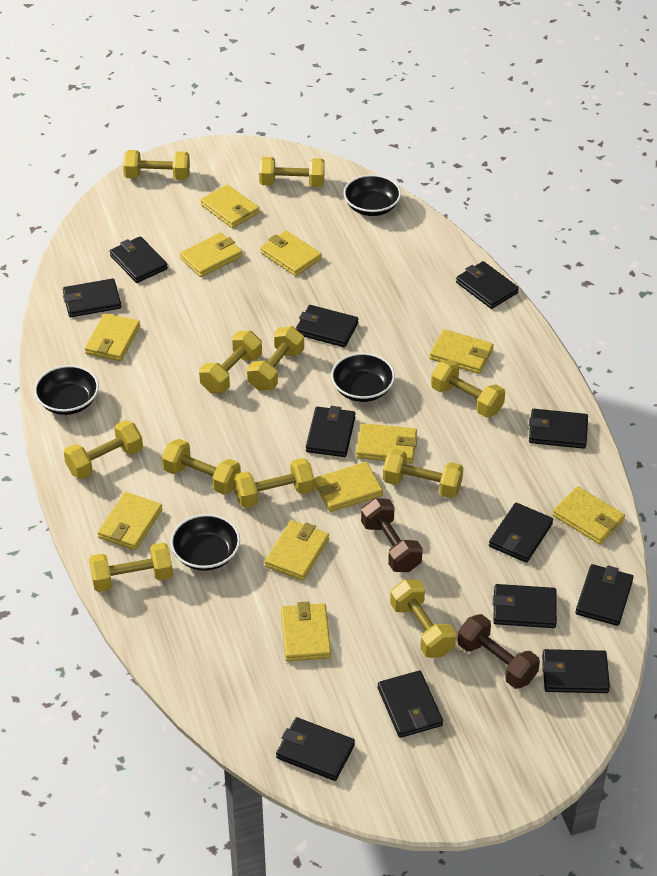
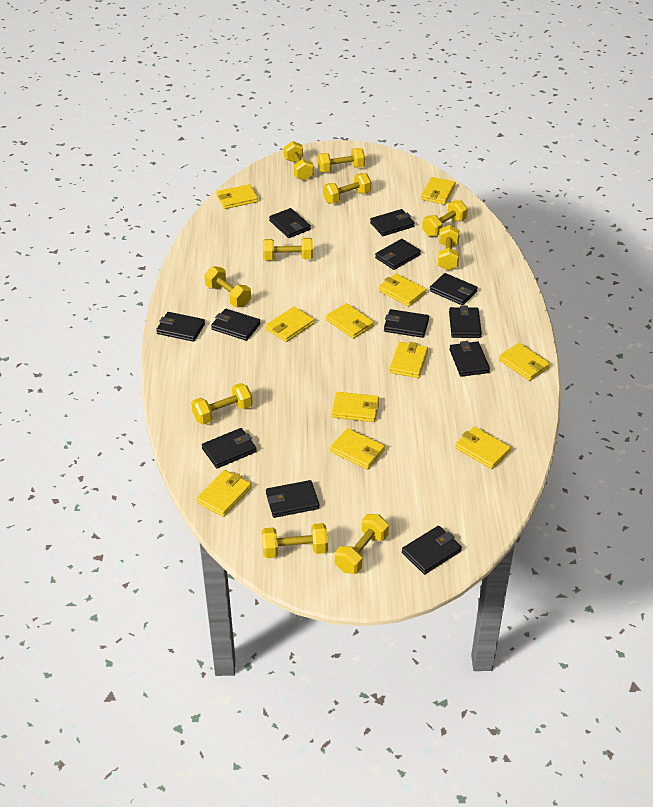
black bowl: 4 -> 0
brown dumbbell: 2 -> 0
yellow dumbbell: 11 -> 10

